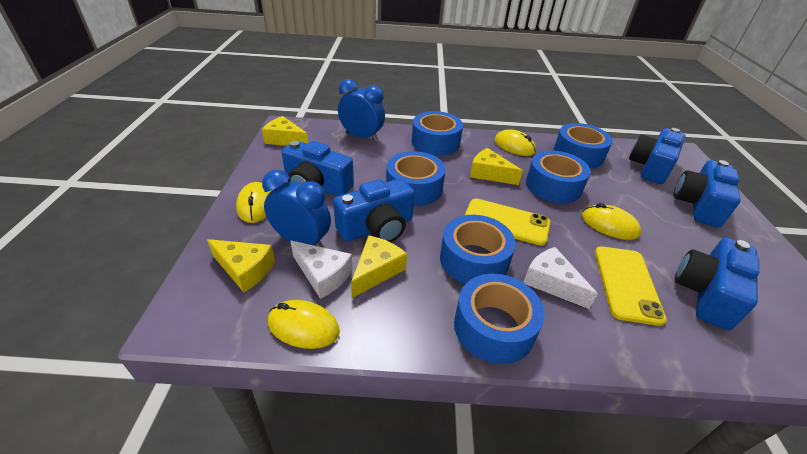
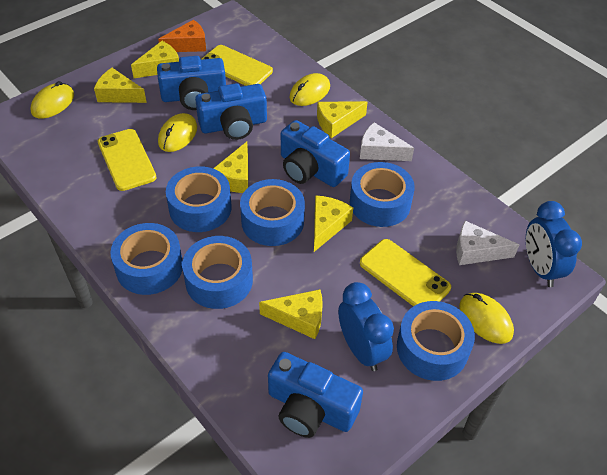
blue camera: 5 -> 4
orange cheese: 0 -> 1
yellow cheese: 4 -> 6
yellow phone: 2 -> 3

